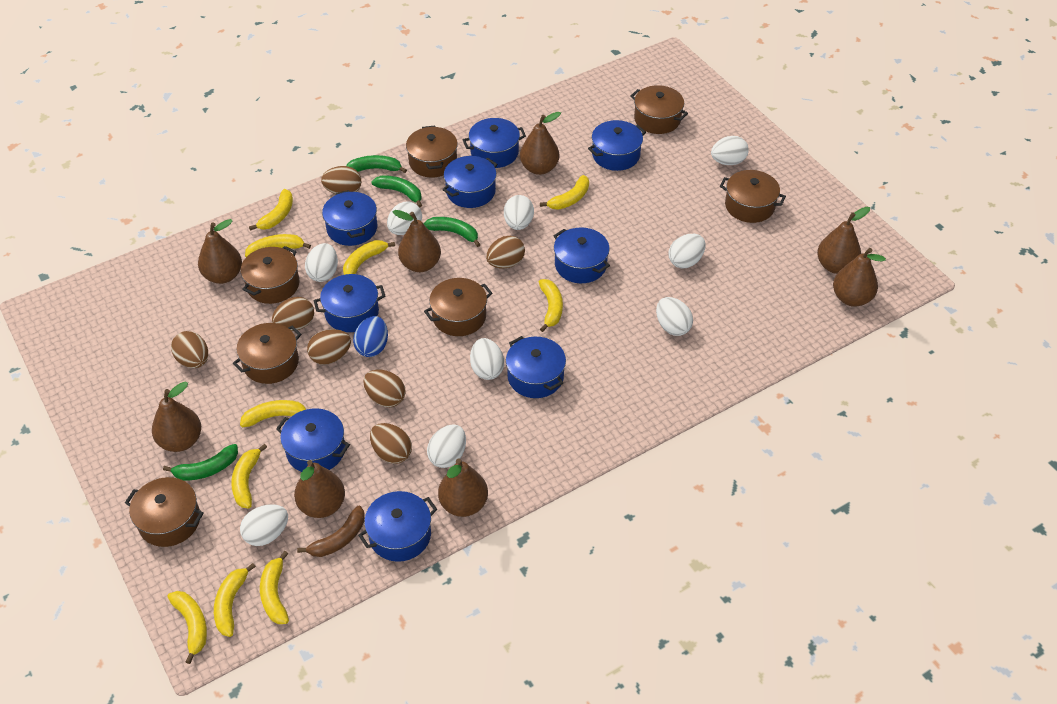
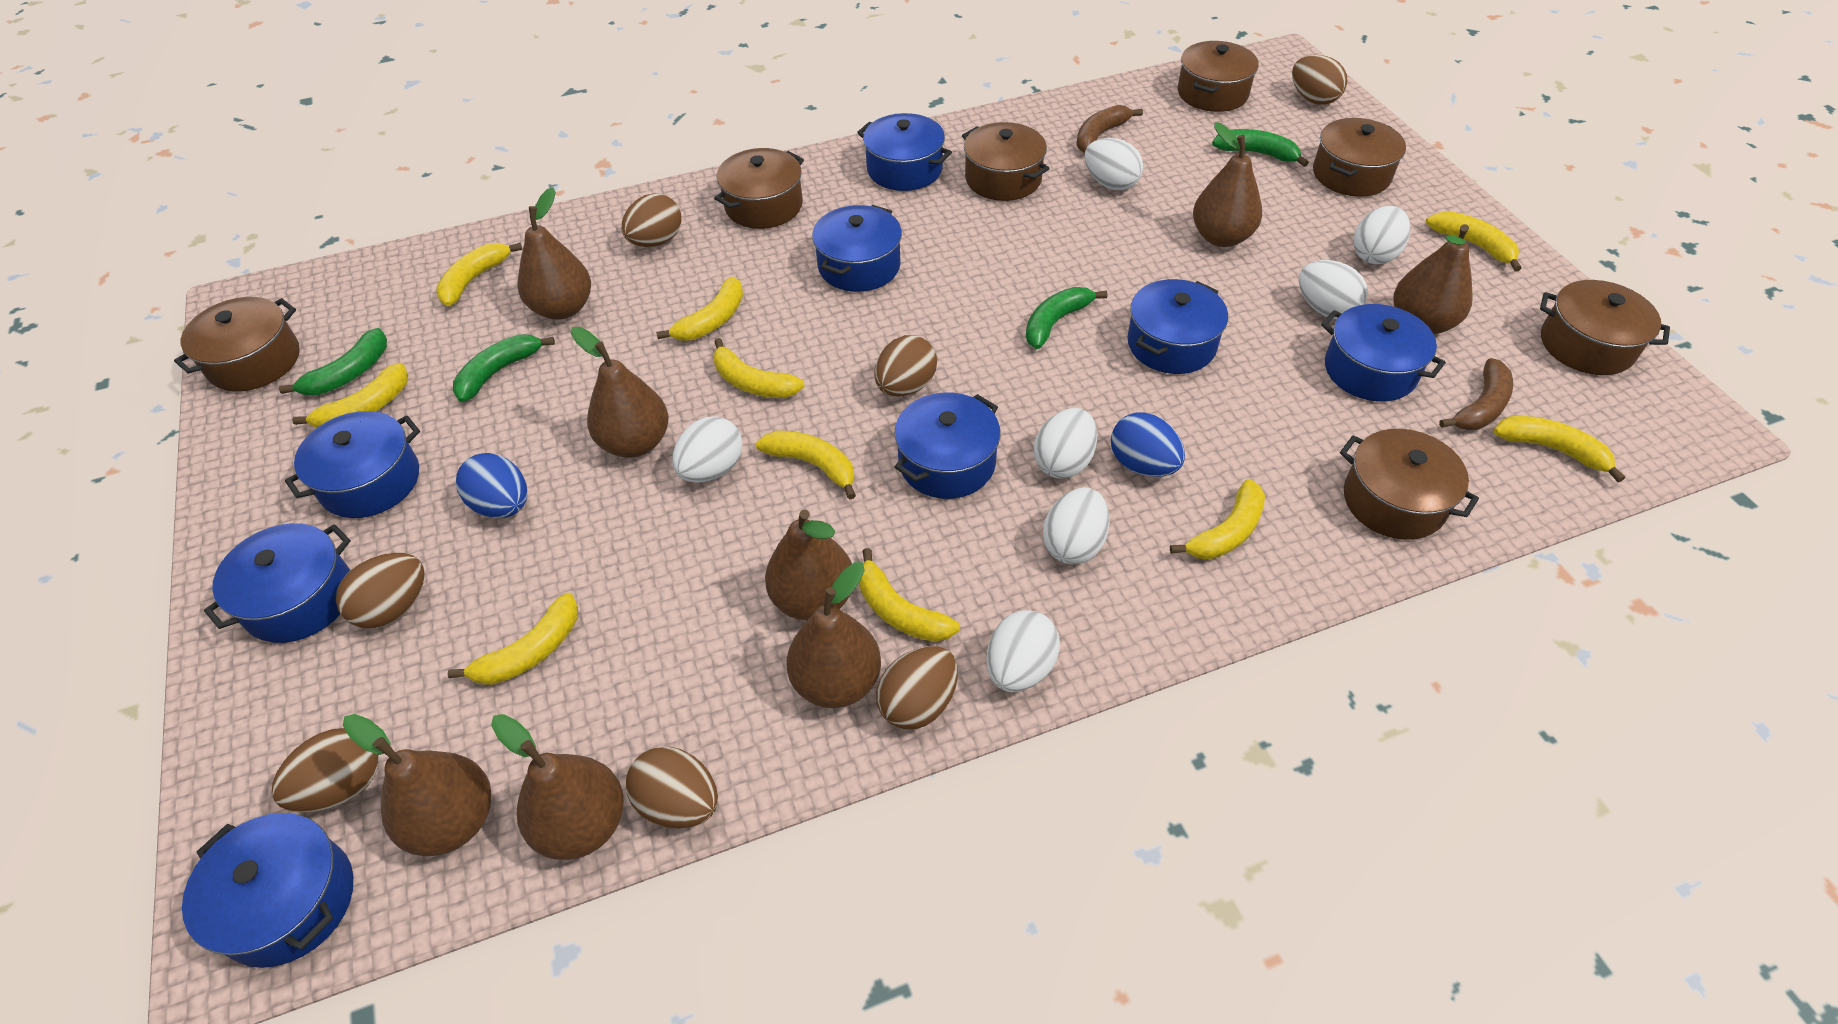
blue egg: 1 -> 2
blue pot: 9 -> 8
brown banana: 1 -> 2
white egg: 9 -> 7

